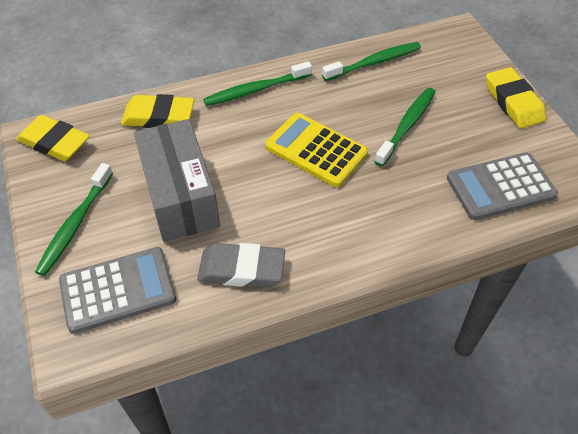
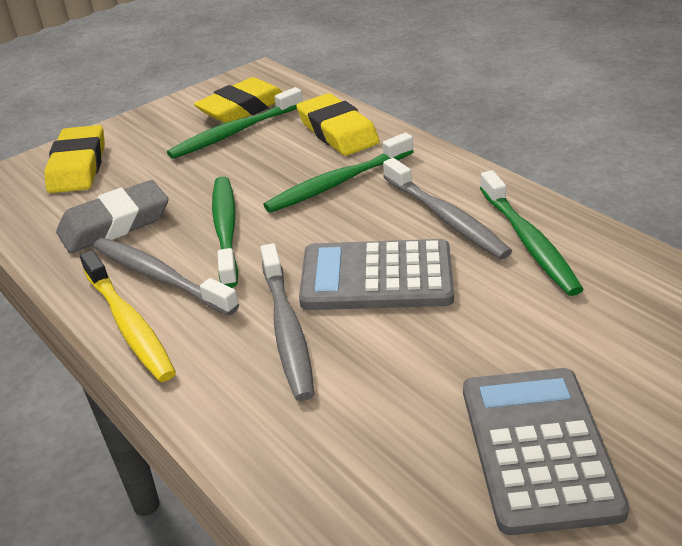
grey box: 1 -> 0
grey toothbrush: 0 -> 3
yellow calculator: 1 -> 0
yellow toothbrush: 0 -> 1

